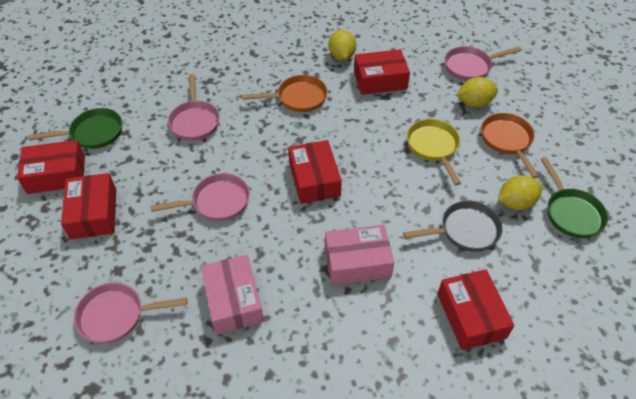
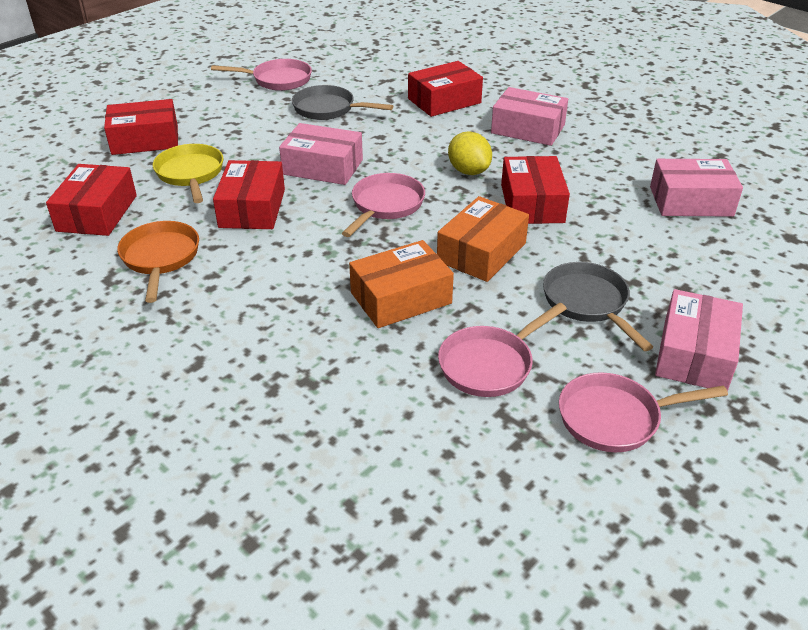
green pan: 2 -> 0
grey pan: 1 -> 2
orange box: 0 -> 2
orange pan: 2 -> 1
pink box: 2 -> 4
yellow lemon: 3 -> 1

